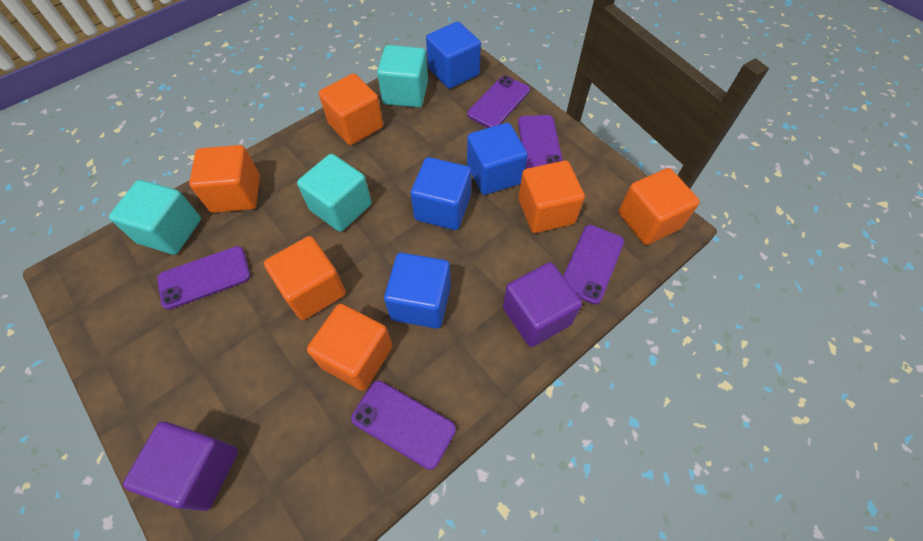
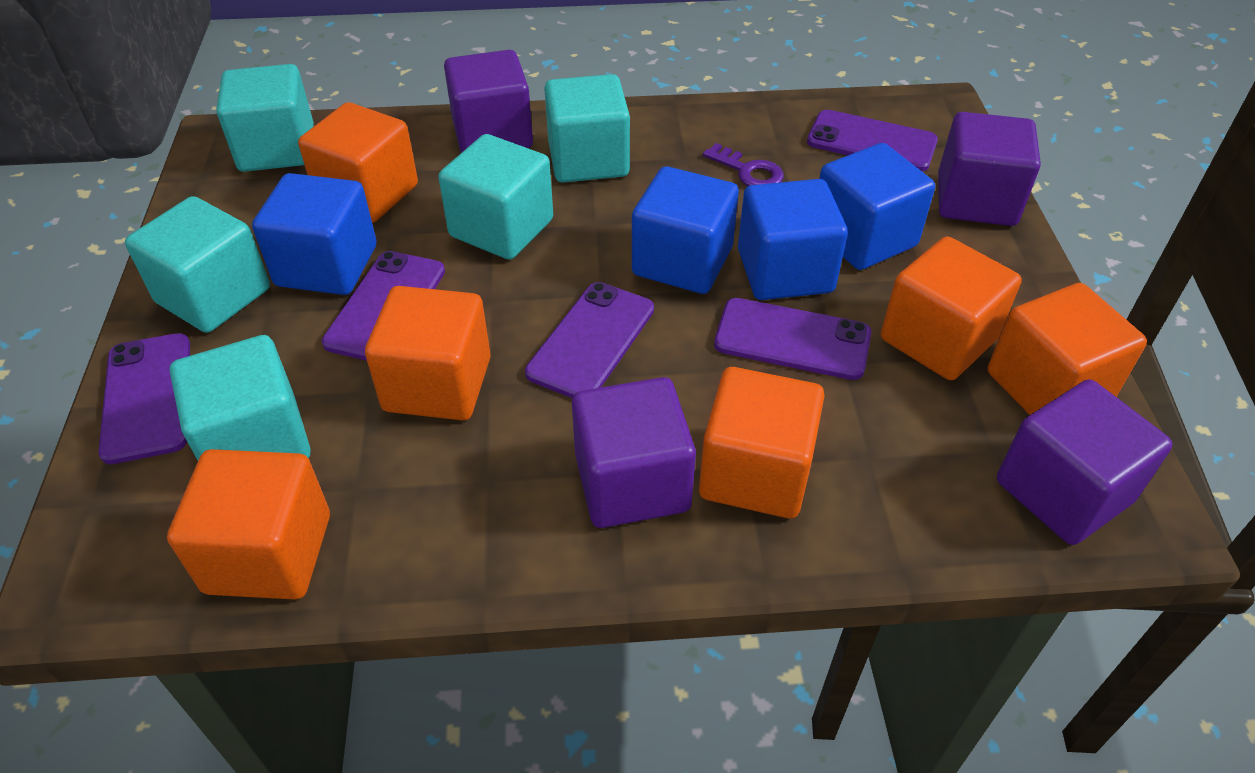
purple cube: 2 -> 4
purple key: 0 -> 1
turquoise cube: 3 -> 5

